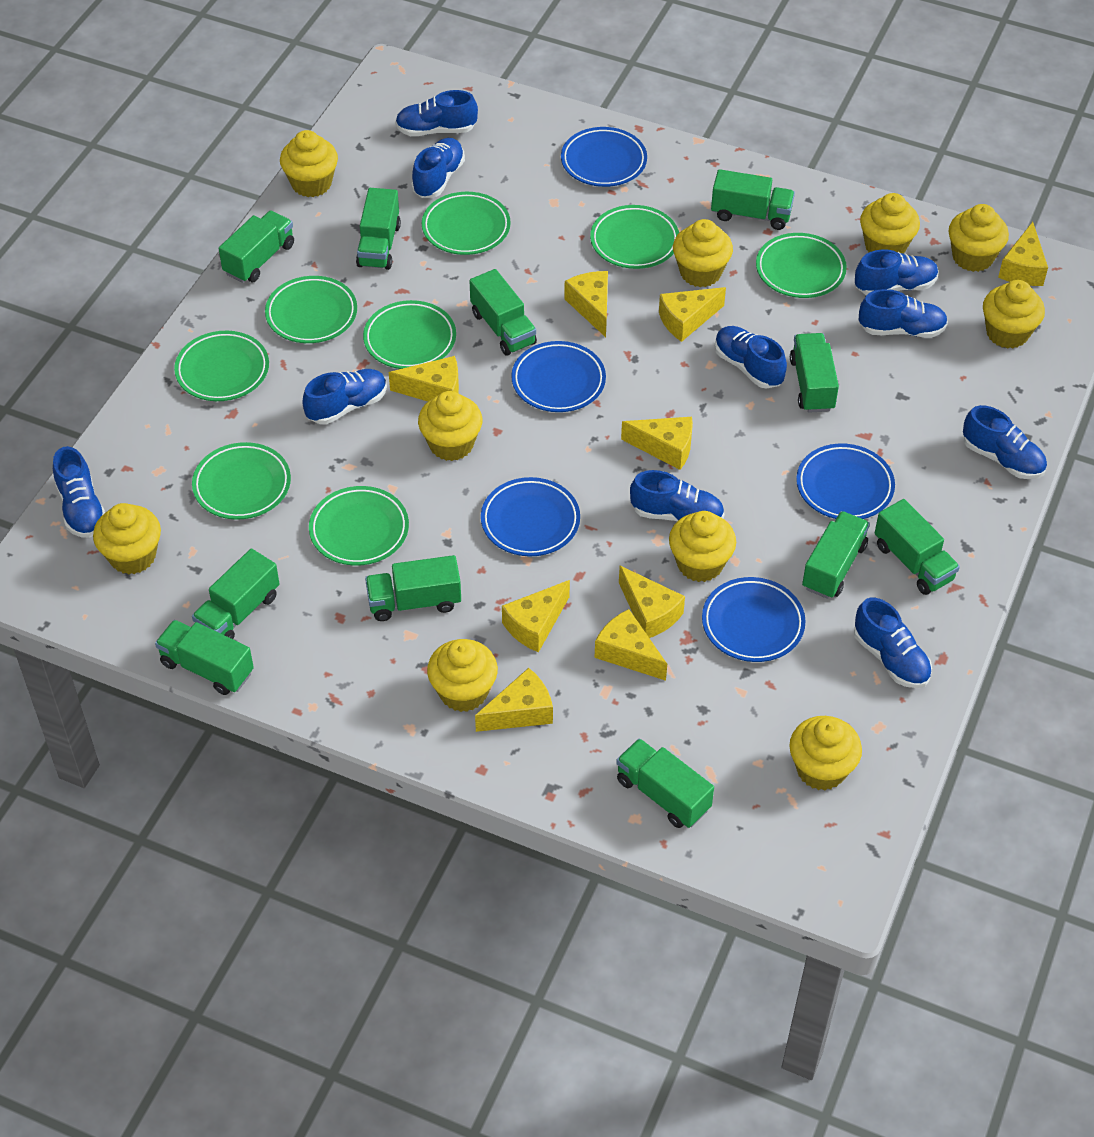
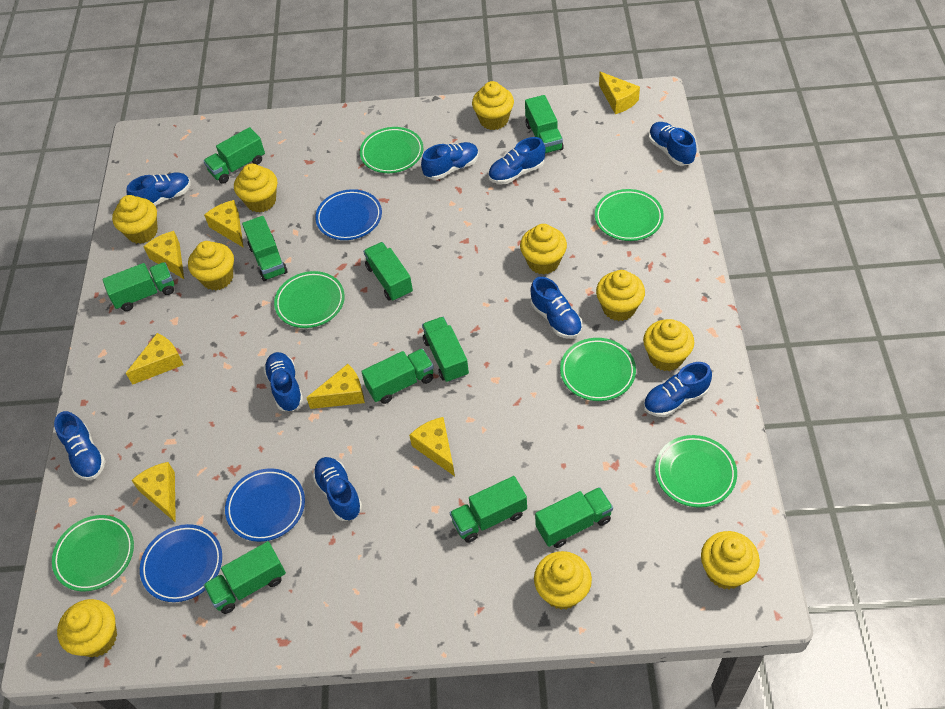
blue plate: 5 -> 3
blue shoe: 10 -> 9
green plate: 8 -> 6
green truck: 11 -> 10
yellow cheese: 9 -> 7

